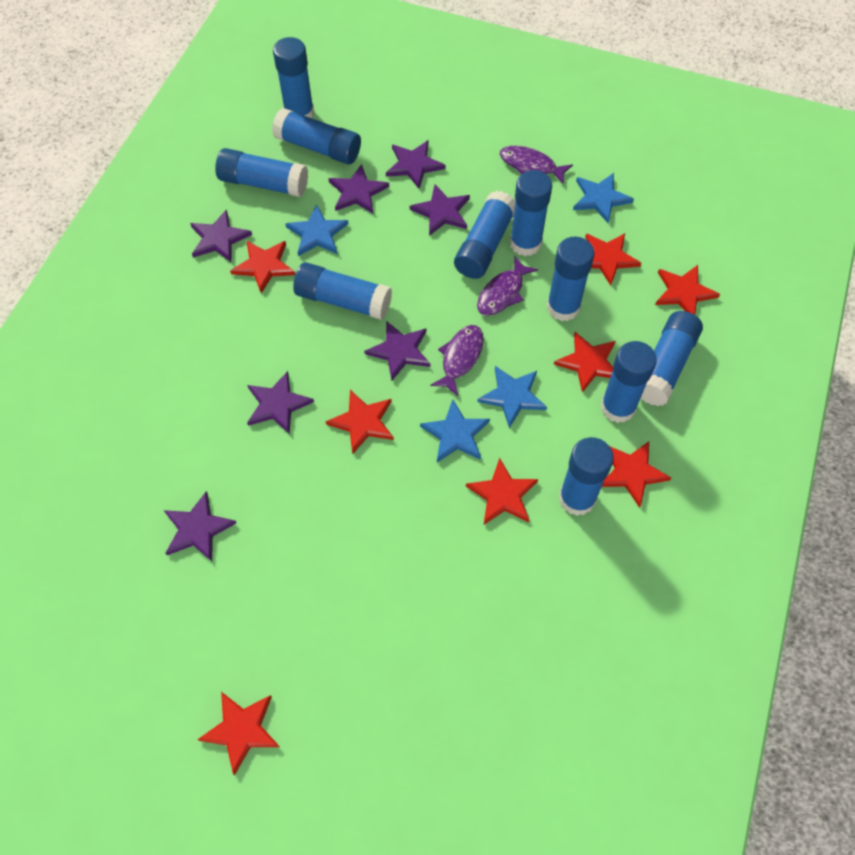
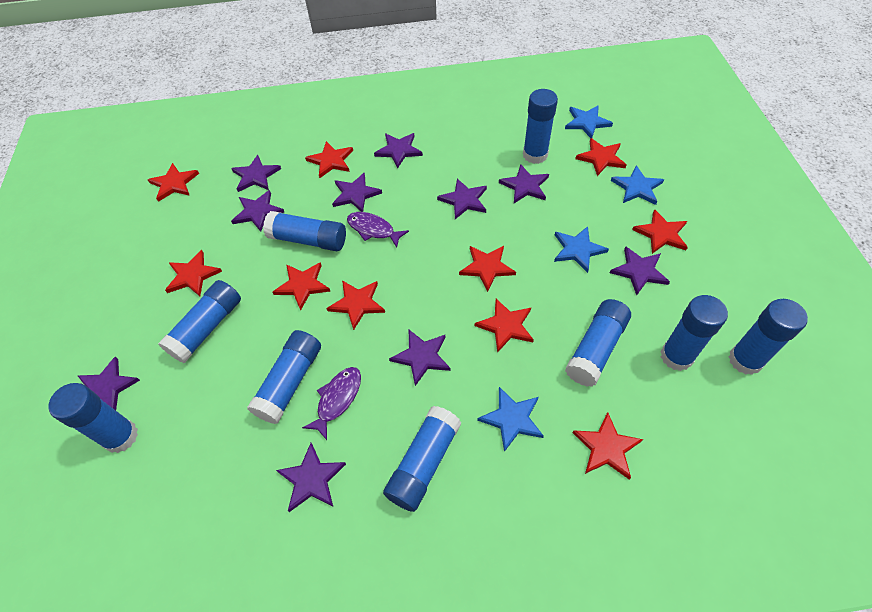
blue glue stick: 10 -> 9
purple fish: 3 -> 2
purple star: 7 -> 10
red star: 8 -> 10

